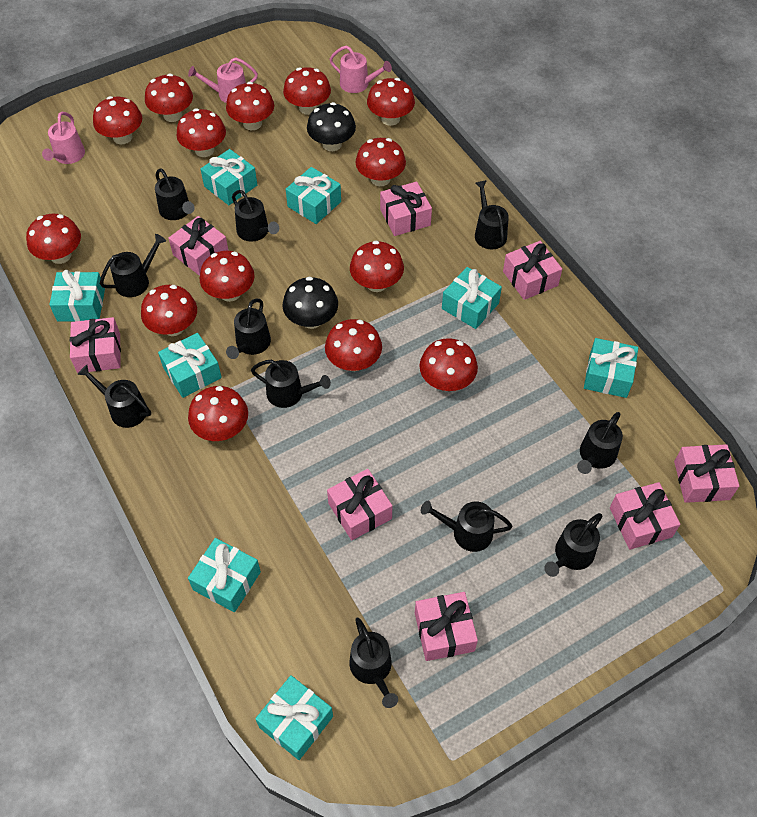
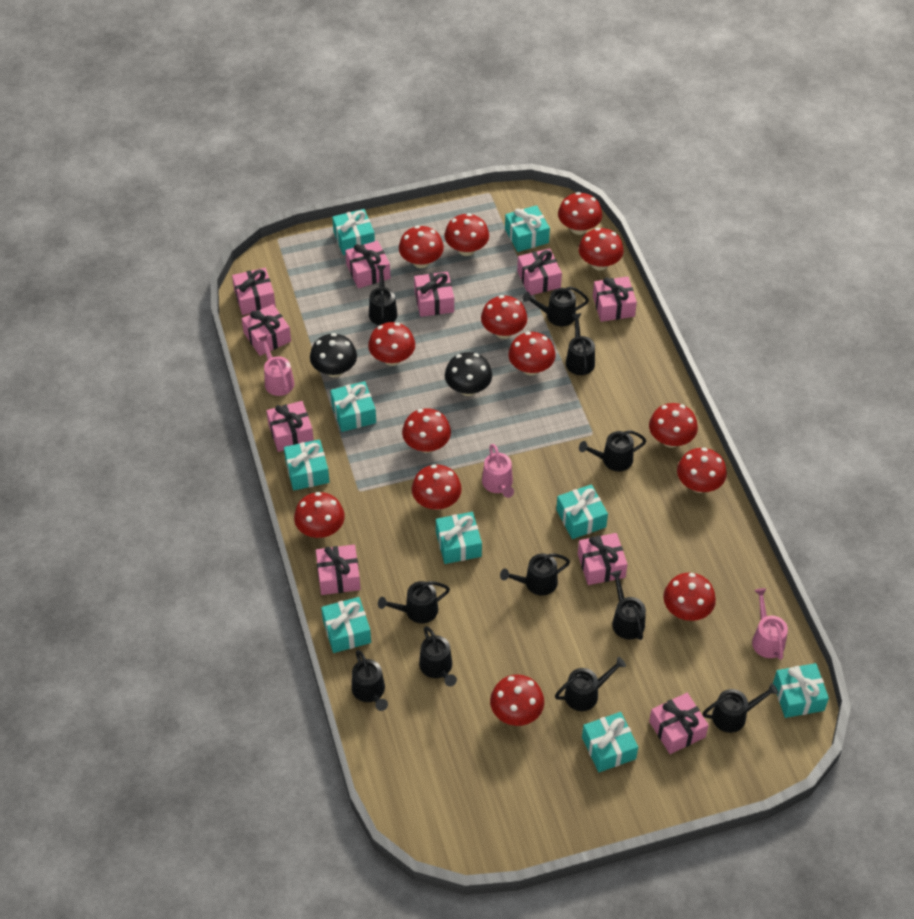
pink gift: 8 -> 10
turquoise gift: 8 -> 9

